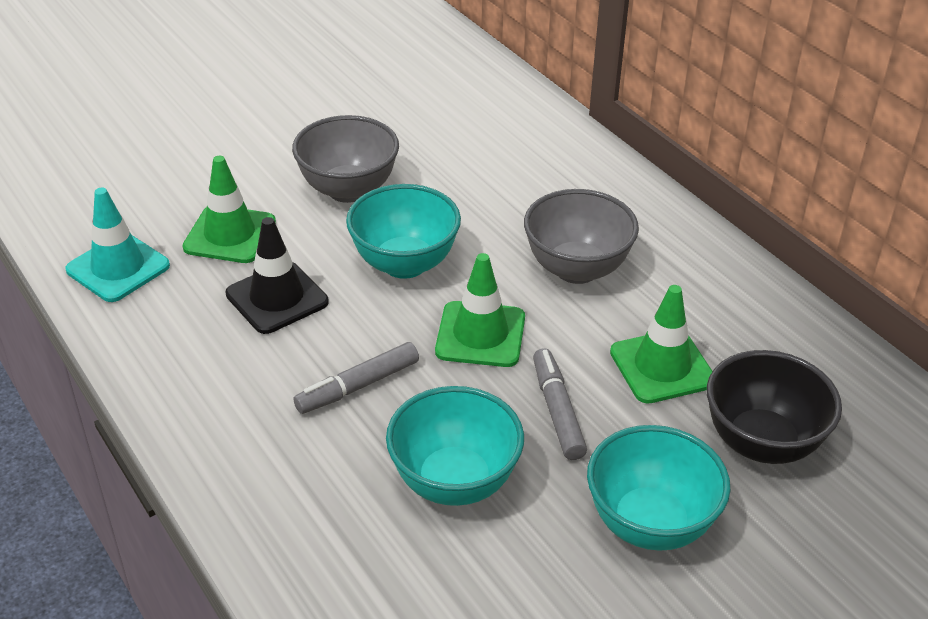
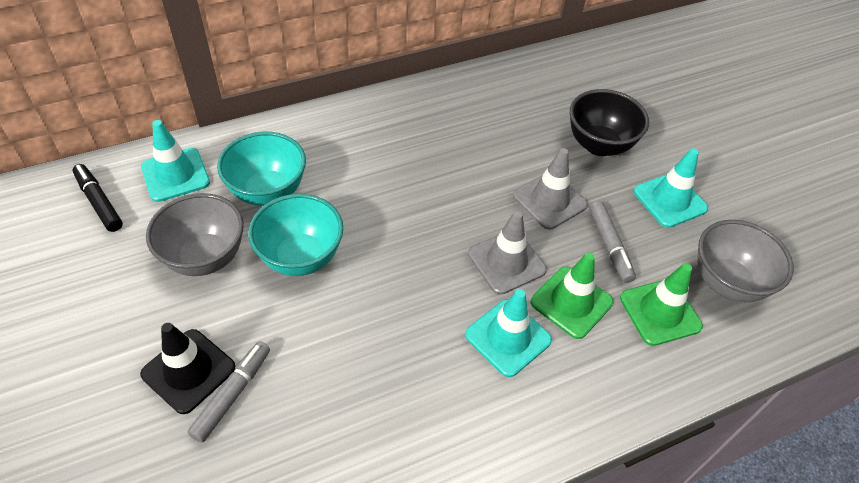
black marker: 0 -> 1
green traffic cone: 3 -> 2
grey traffic cone: 0 -> 2
turquoise bowl: 3 -> 2
turquoise traffic cone: 1 -> 3

